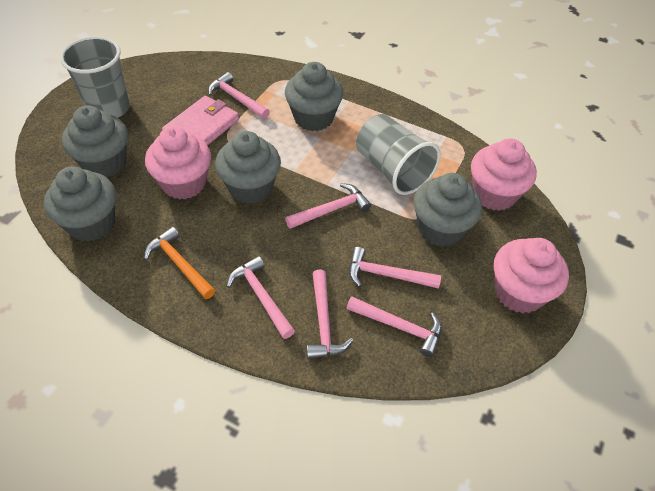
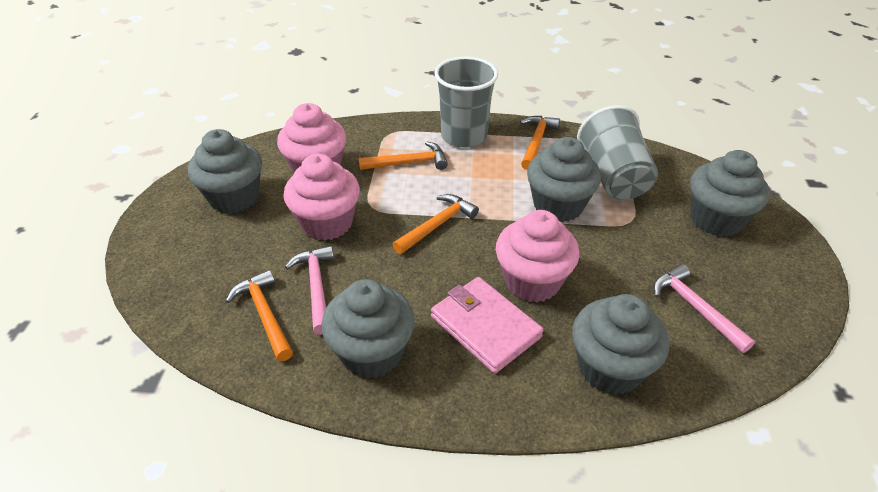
orange hammer: 1 -> 4
pink hammer: 6 -> 2

